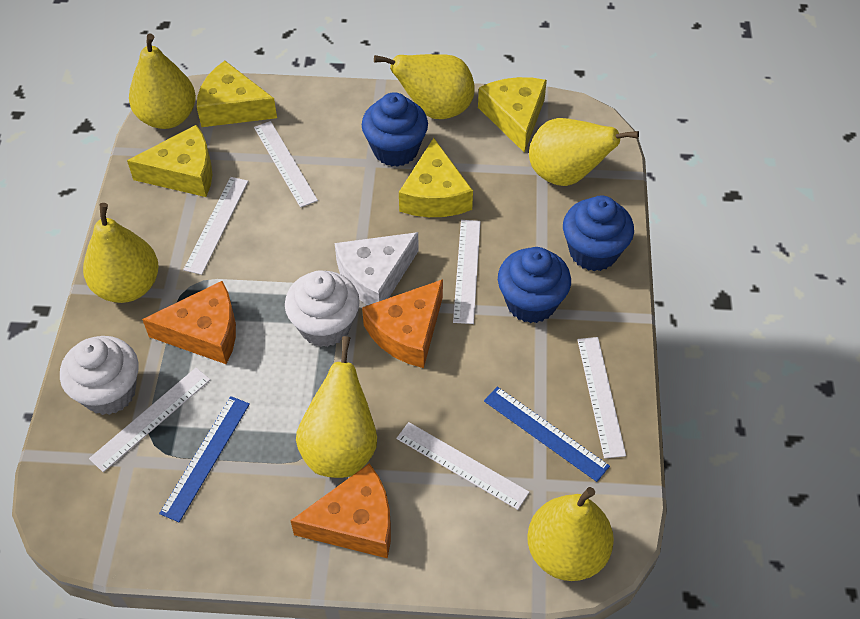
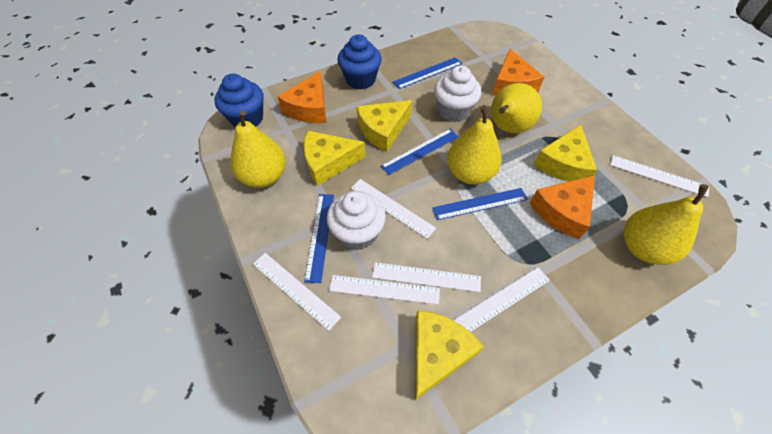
blue cupcake: 3 -> 2
blue ruler: 2 -> 4
white cheese: 1 -> 0
yellow pear: 6 -> 4

